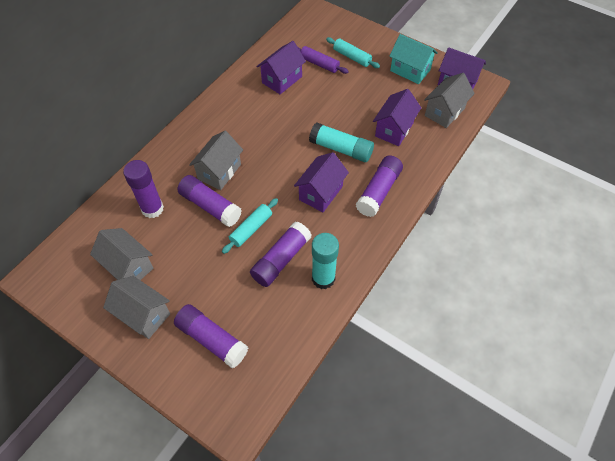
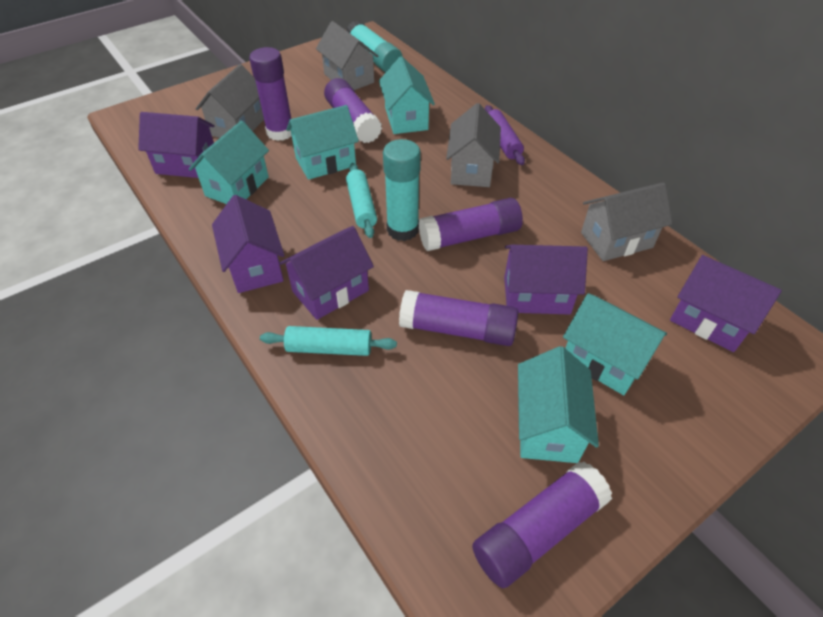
purple house: 4 -> 5
turquoise house: 1 -> 5

